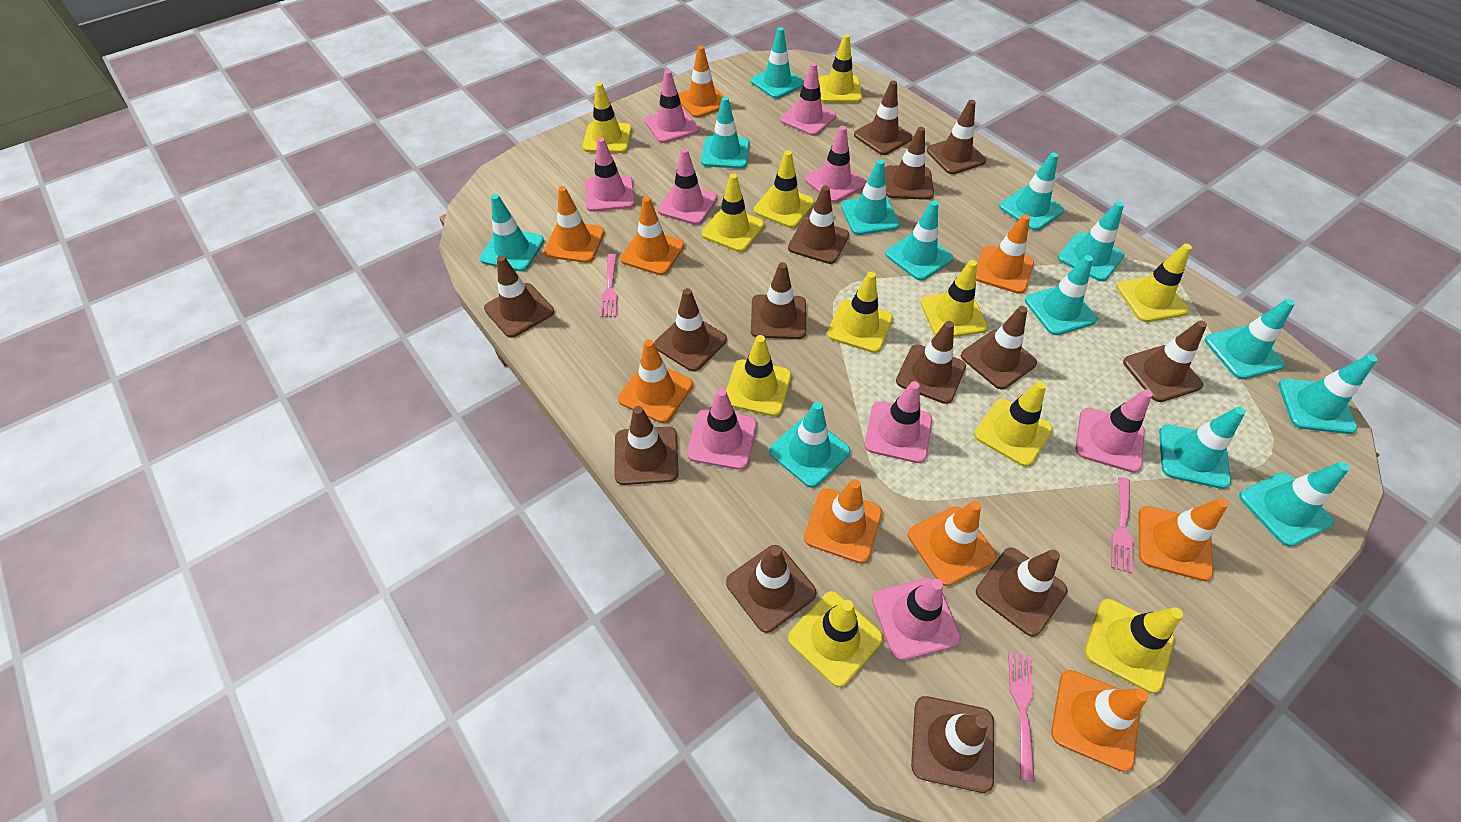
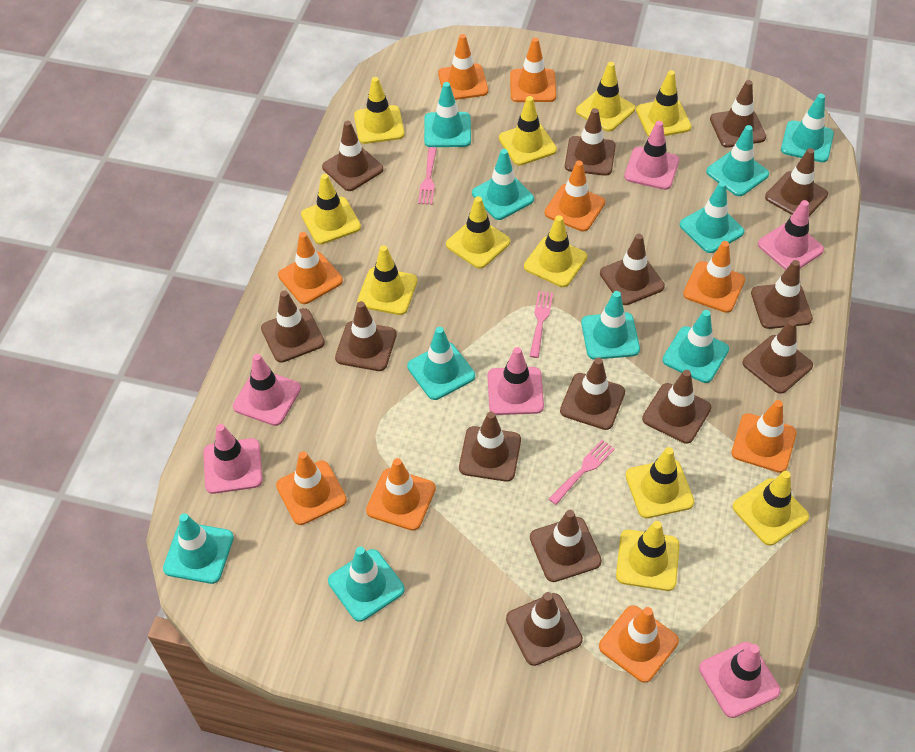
pink traffic cone: 9 -> 6
turquoise traffic cone: 13 -> 10

